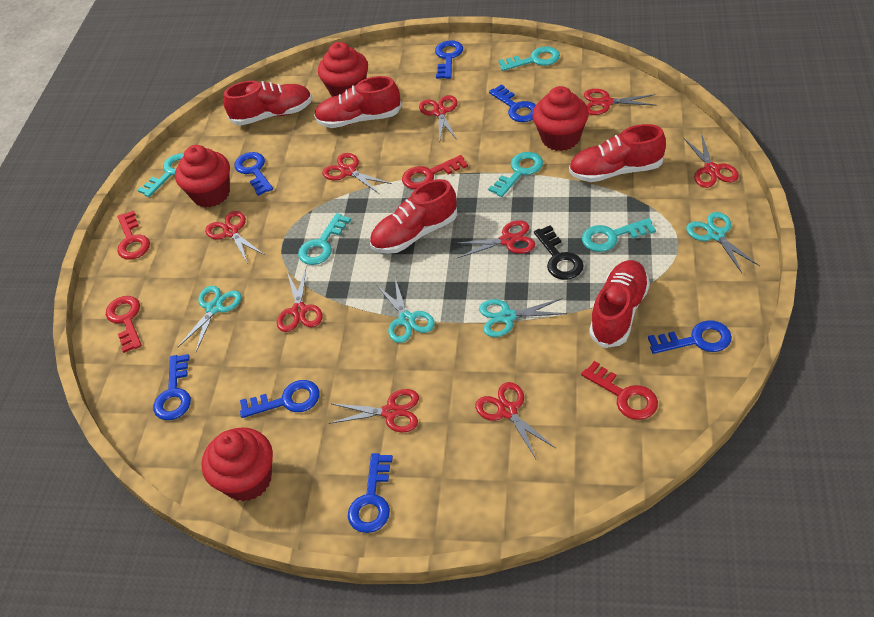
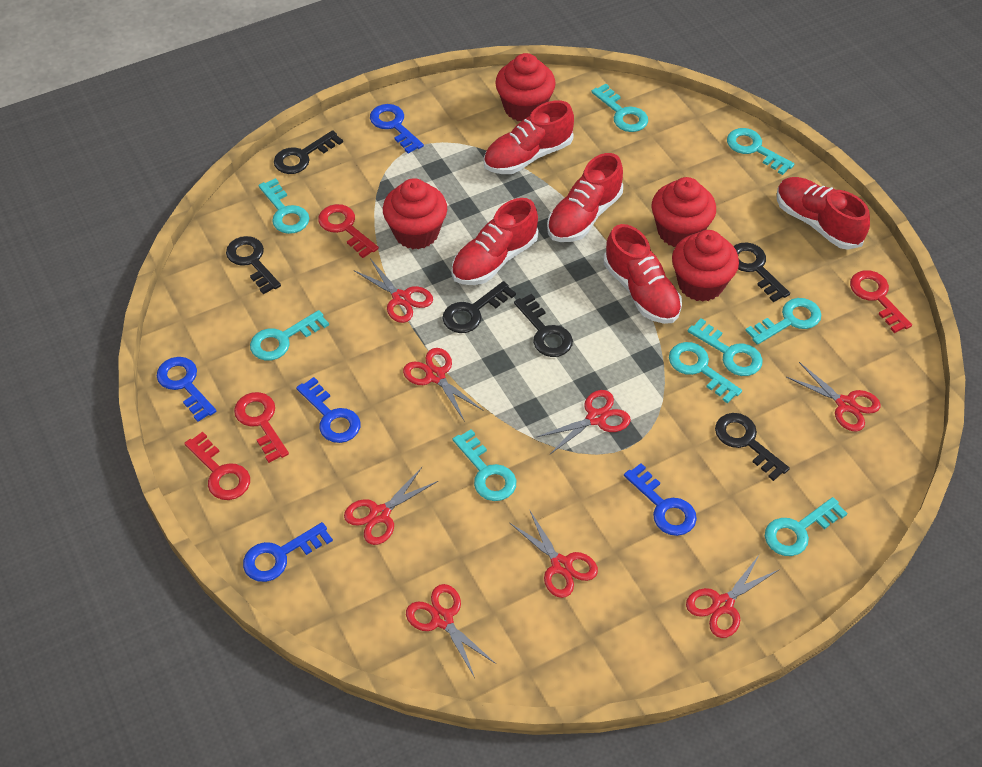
black key: 1 -> 6
blue key: 7 -> 5
red scissors: 9 -> 8
turquoise key: 5 -> 9
turquoise scissors: 4 -> 0

